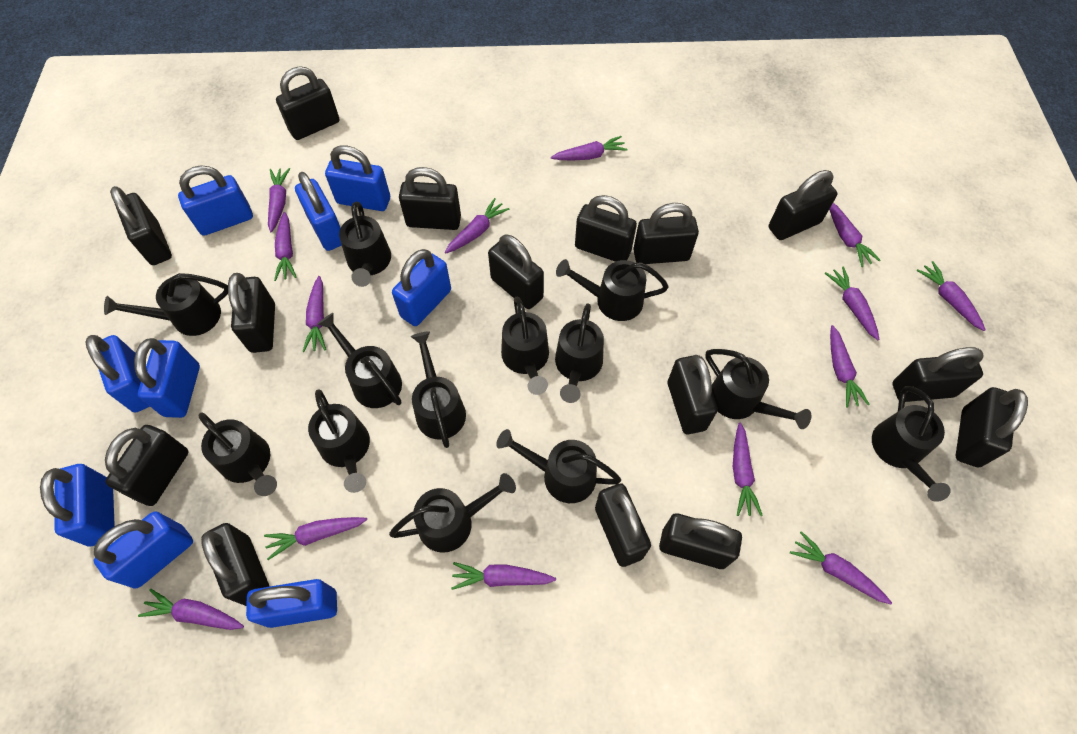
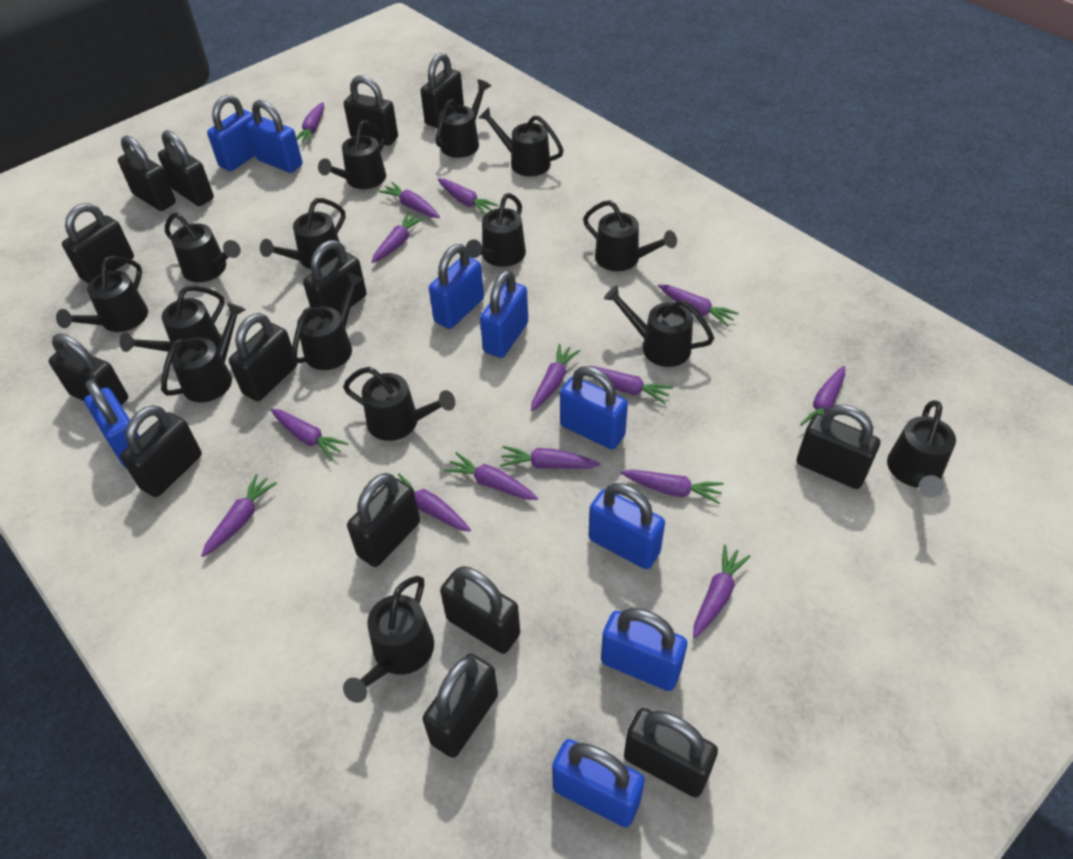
black padlock: 15 -> 14
black watering can: 13 -> 15
purple carrot: 14 -> 15

